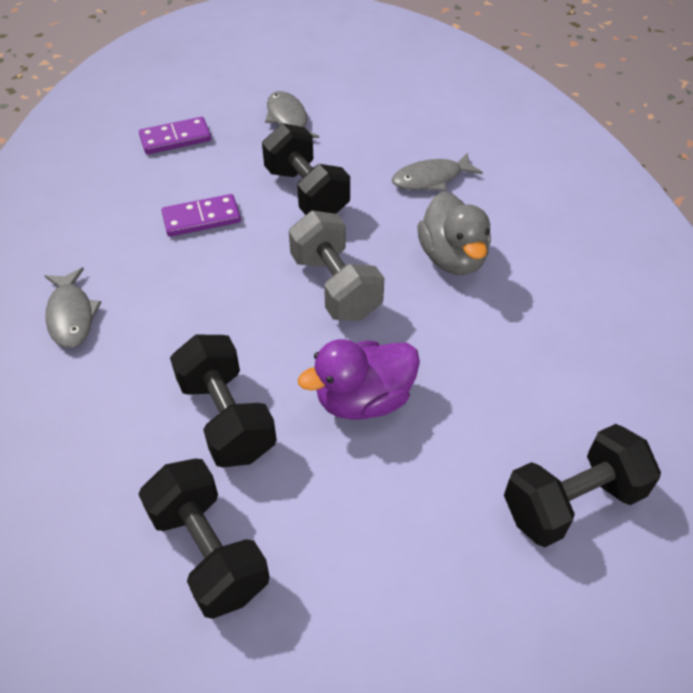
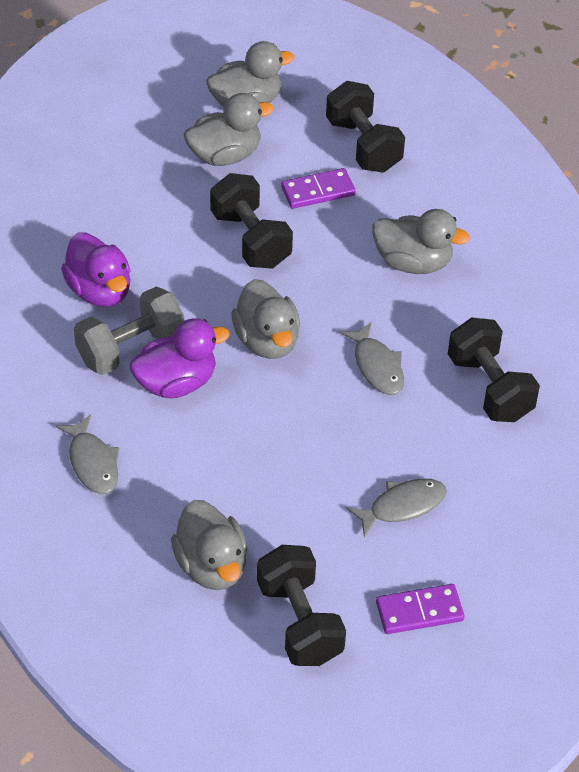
grey duck: 1 -> 5
purple duck: 1 -> 2

